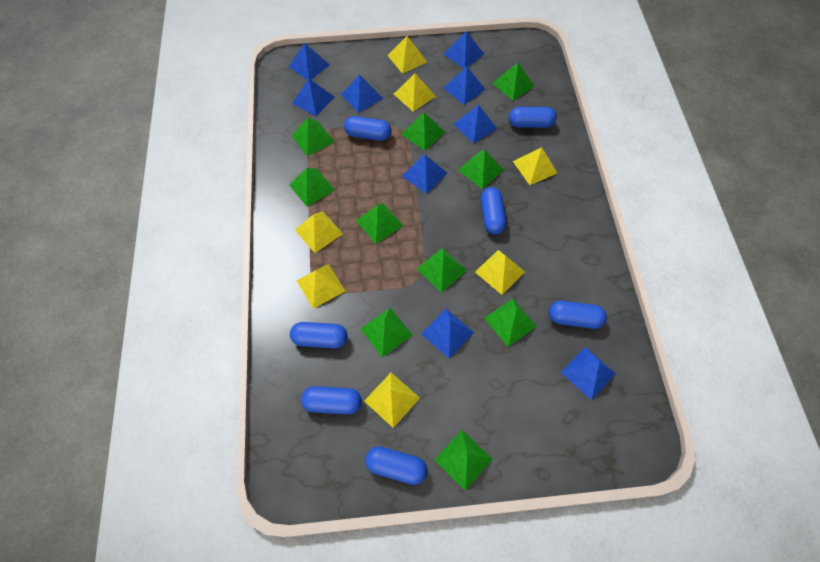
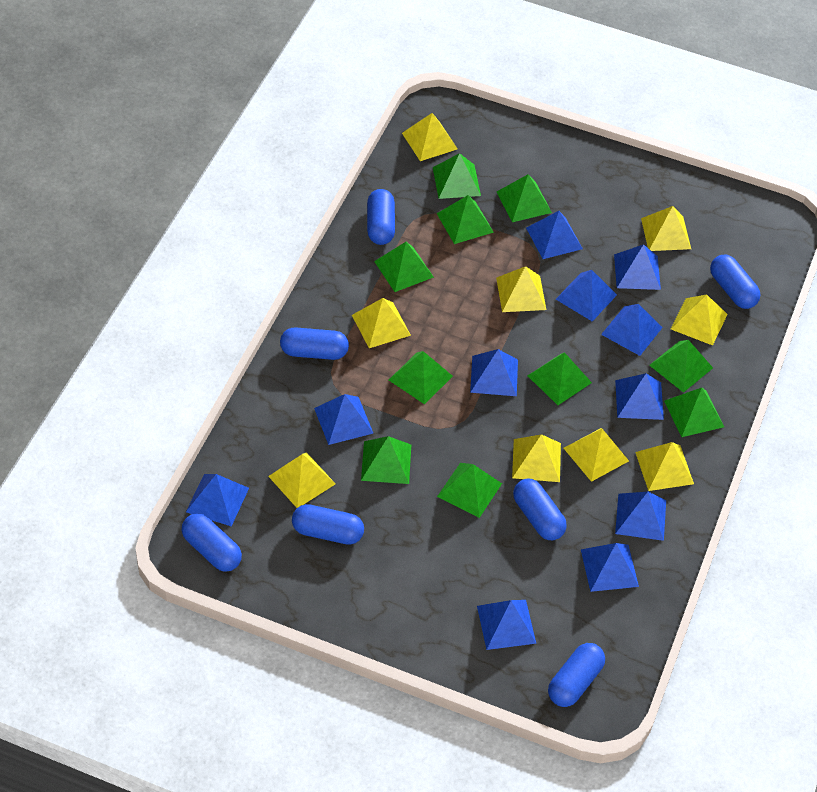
blue pyramid: 9 -> 11
yellow pyramid: 7 -> 9

